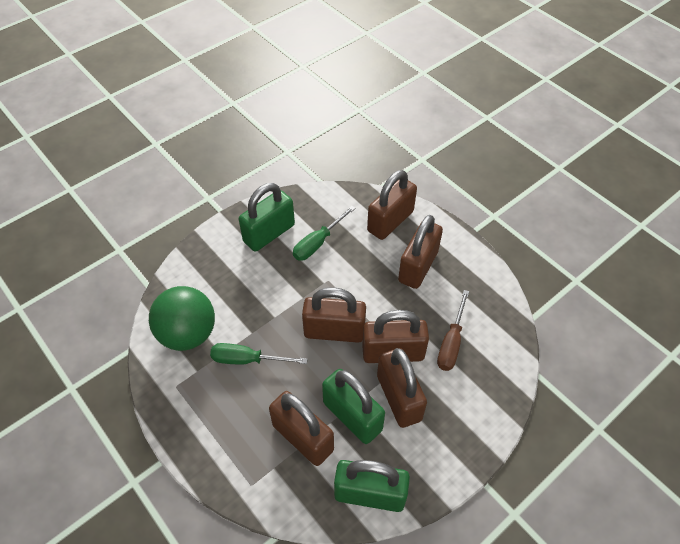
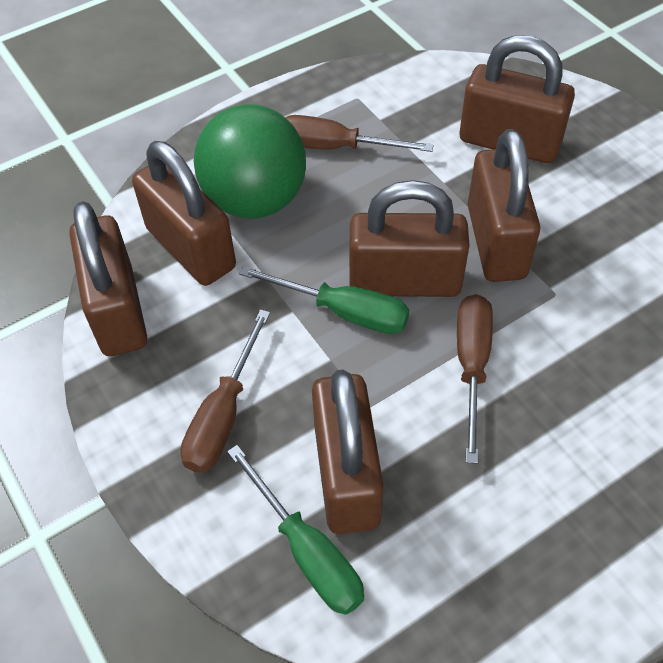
brown screwdriver: 1 -> 3
green padlock: 3 -> 0

